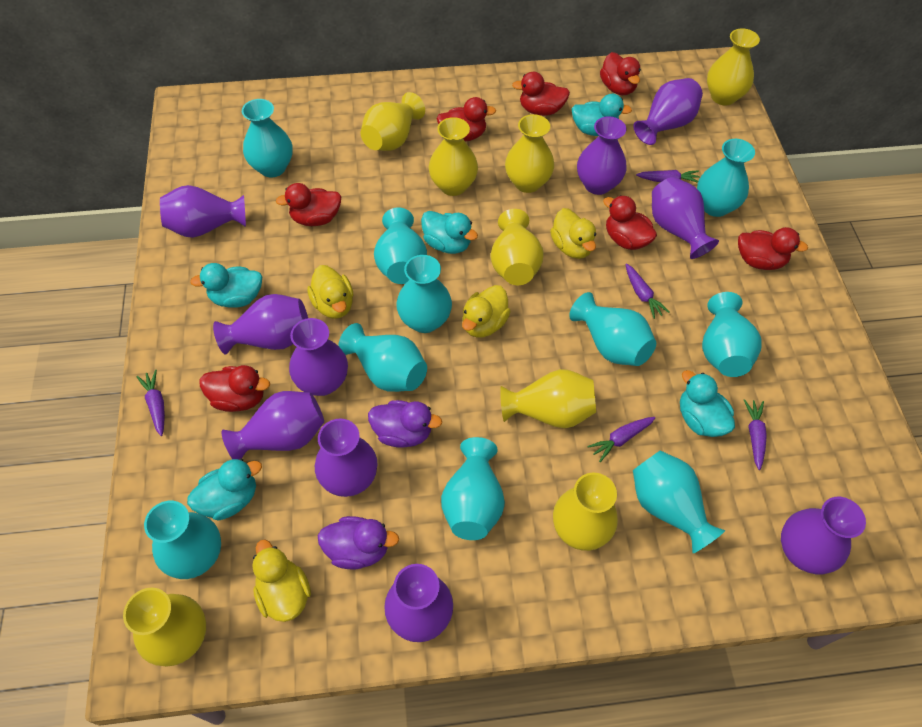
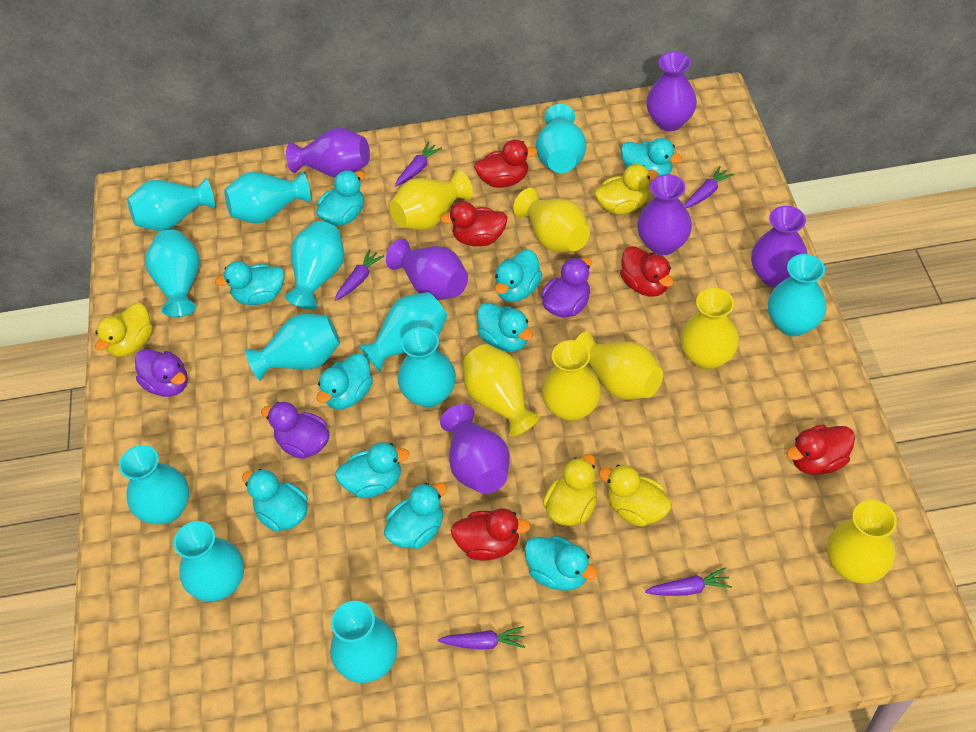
purple duck: 2 -> 3
purple vase: 10 -> 6
red duck: 7 -> 5
turquoise duck: 5 -> 10
turquoise vase: 10 -> 12
yellow vase: 8 -> 7

